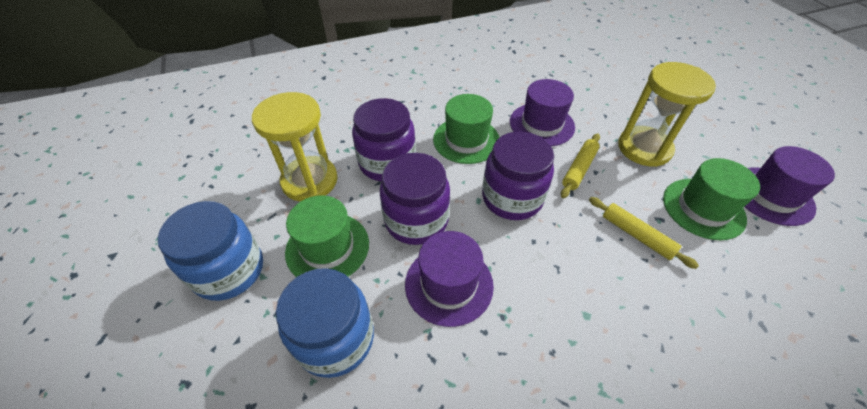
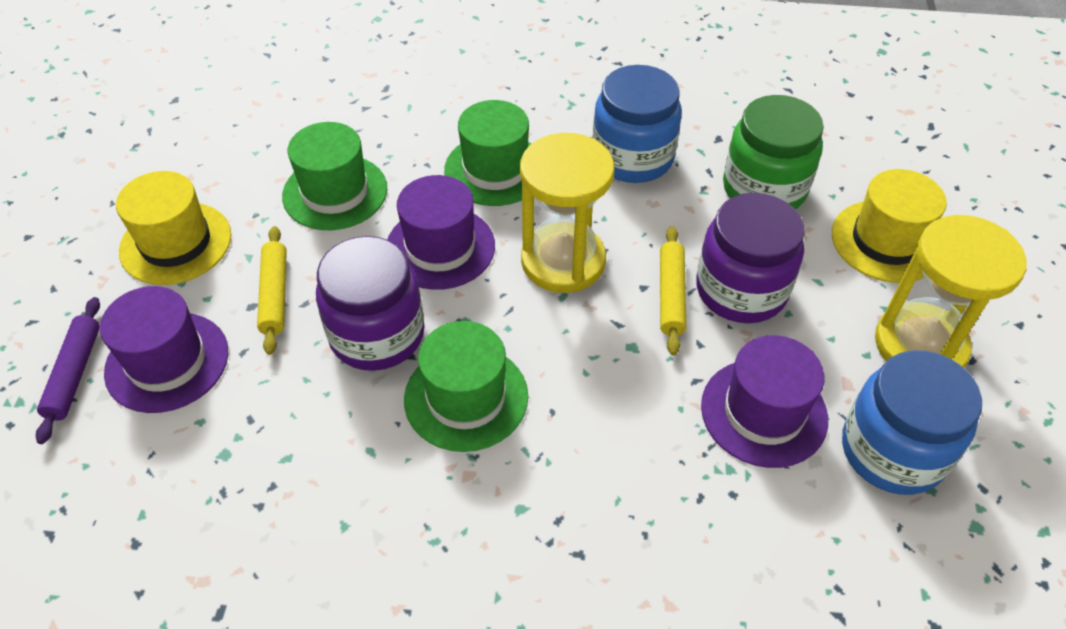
green jar: 0 -> 1
purple jar: 3 -> 2
purple rolling pin: 0 -> 1
yellow hat: 0 -> 2

